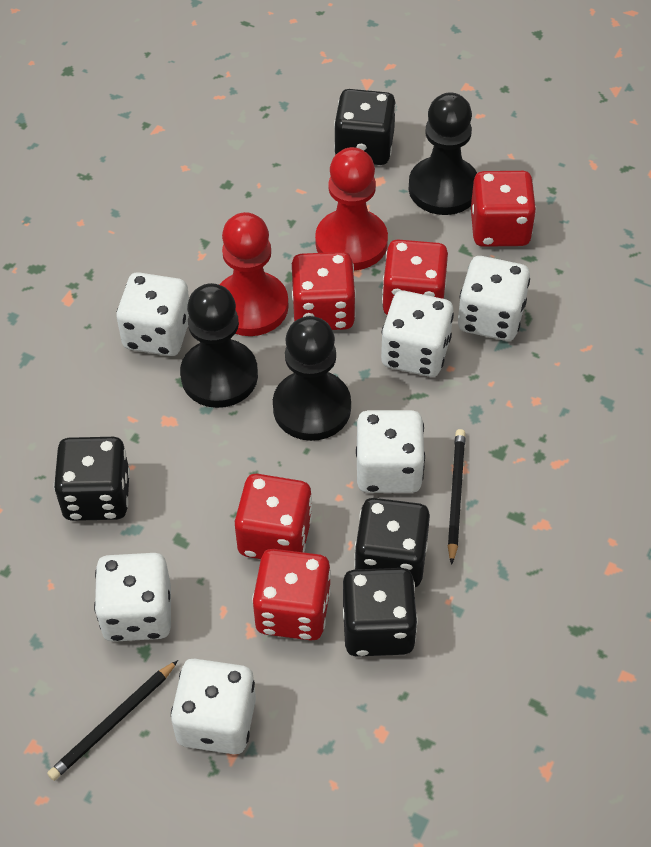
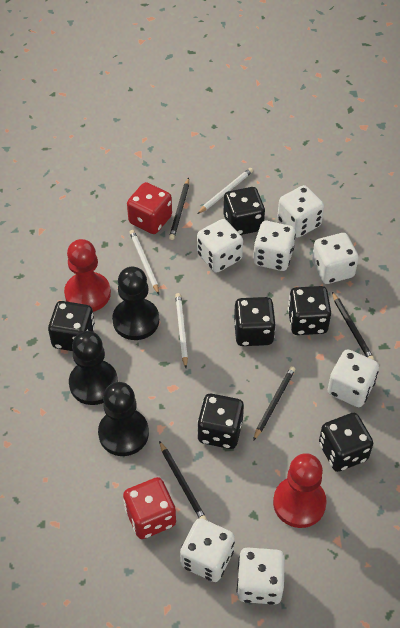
black dice: 4 -> 6
black pencil: 2 -> 4
red dice: 5 -> 2
white dice: 6 -> 7
white pencil: 0 -> 3

